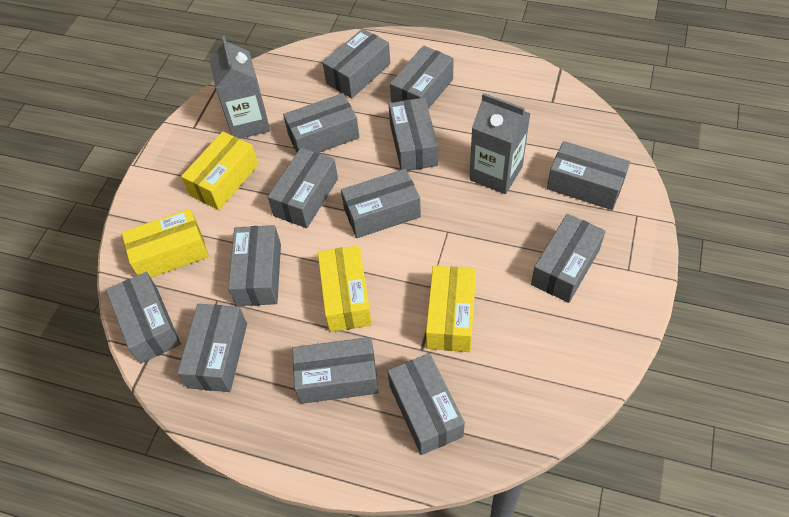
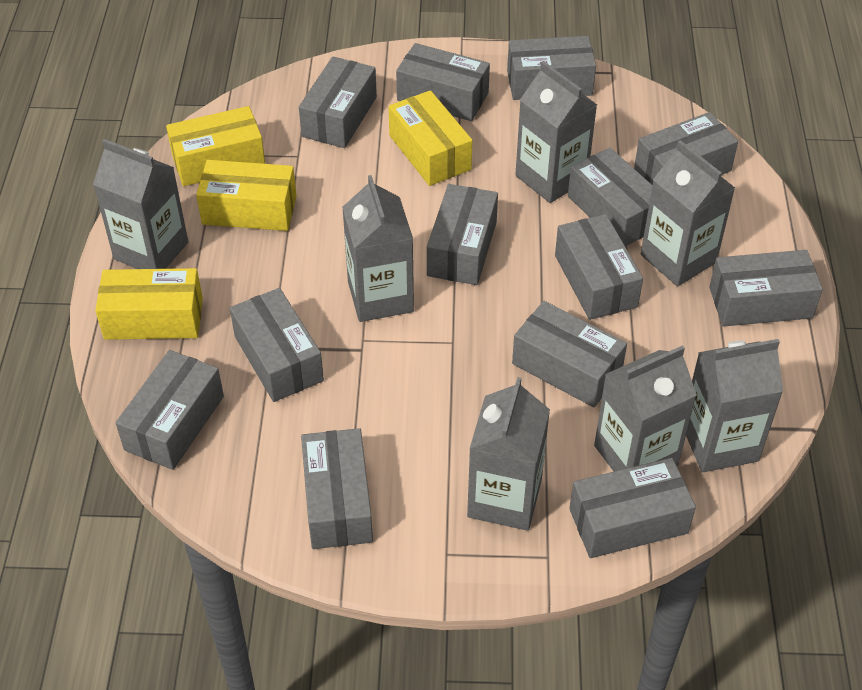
grey carton: 2 -> 7

